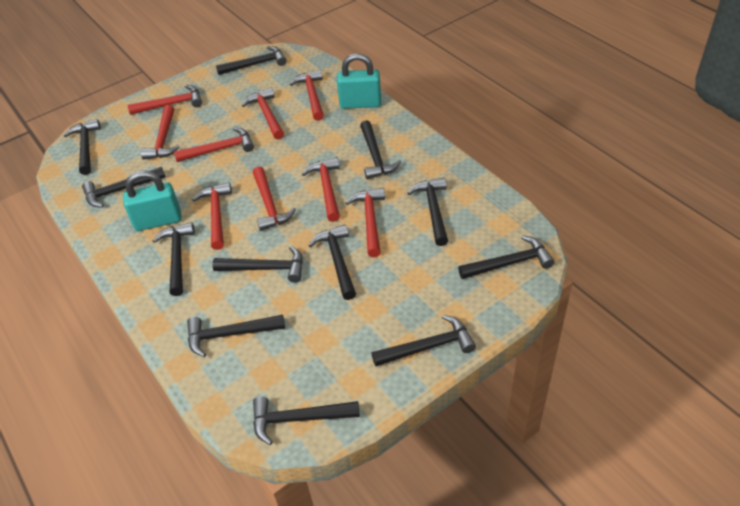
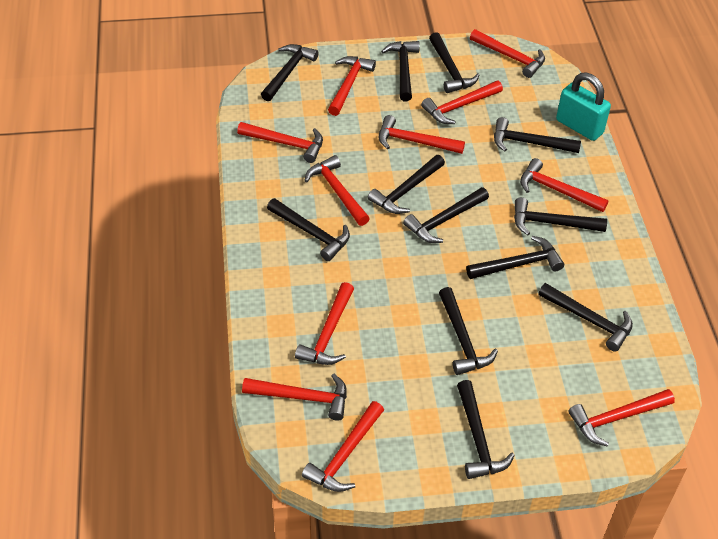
red hammer: 9 -> 11
turquoise padlock: 2 -> 1

